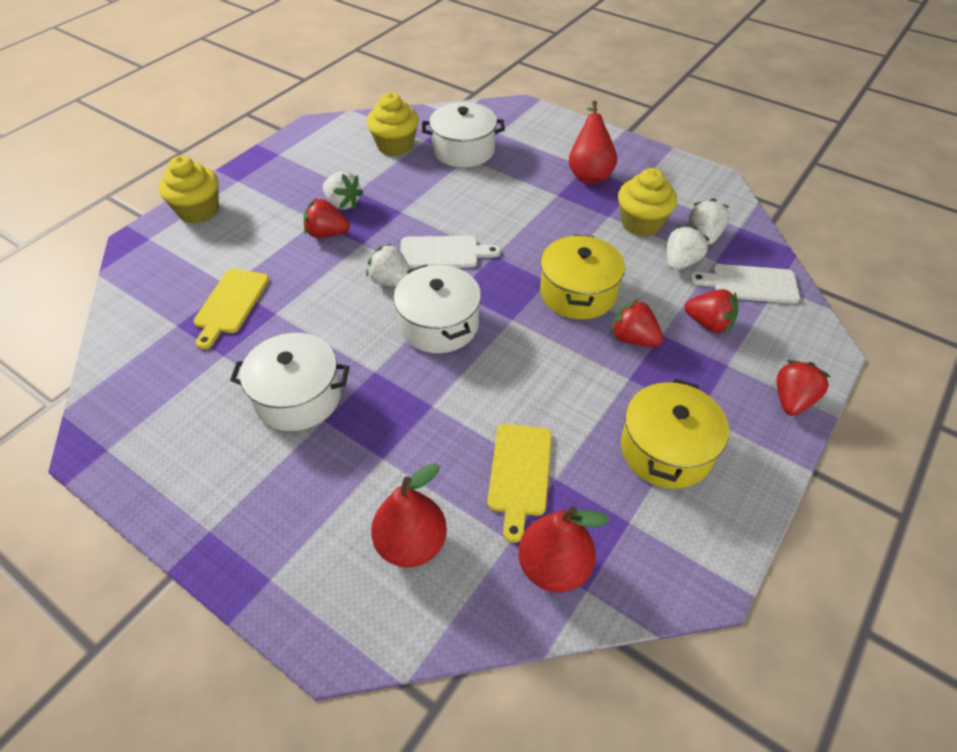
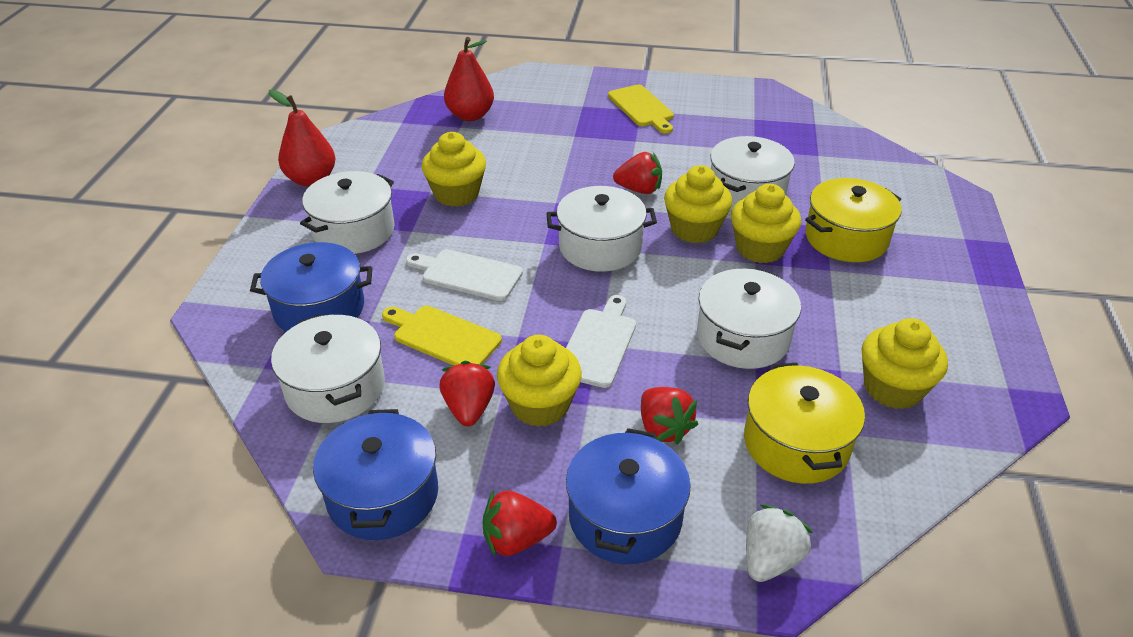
blue pot: 0 -> 3
red pear: 3 -> 2
white pot: 3 -> 5
white strawberry: 4 -> 1
yellow cupcake: 3 -> 5

